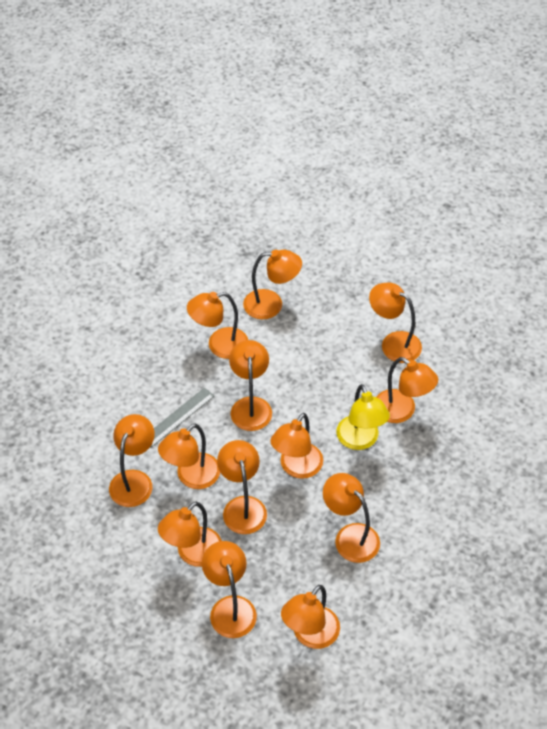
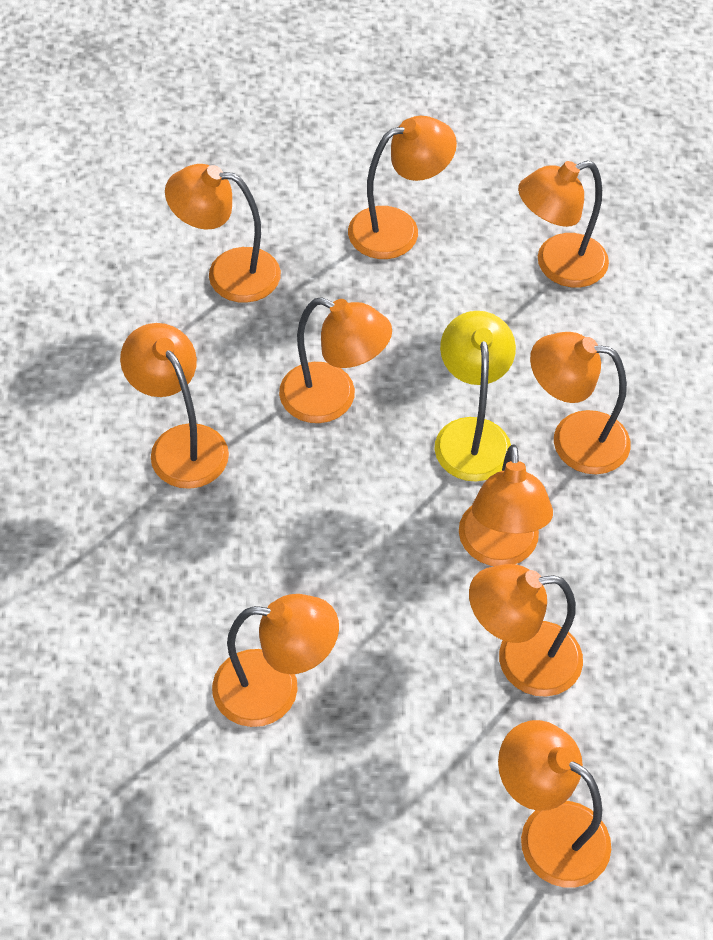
grey ruler: 1 -> 0
orange lamp: 13 -> 10

